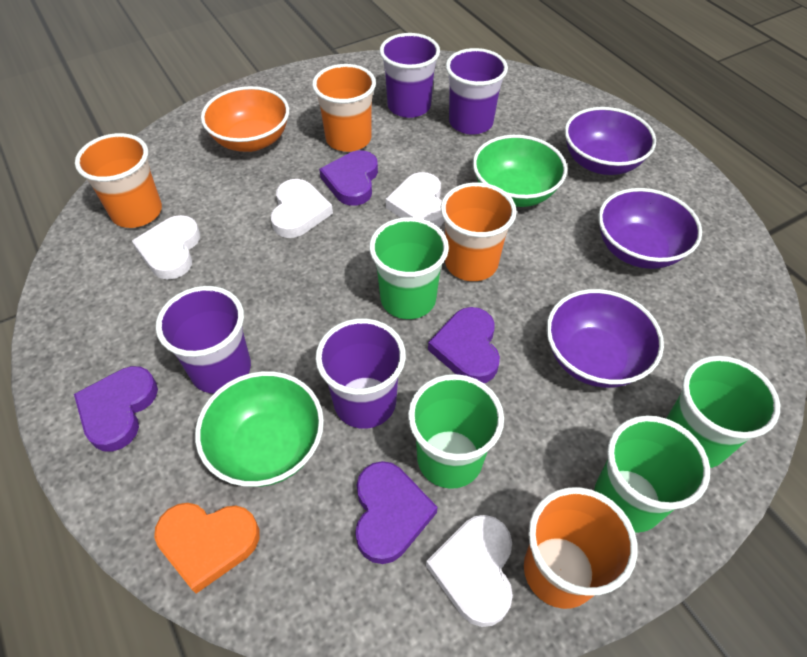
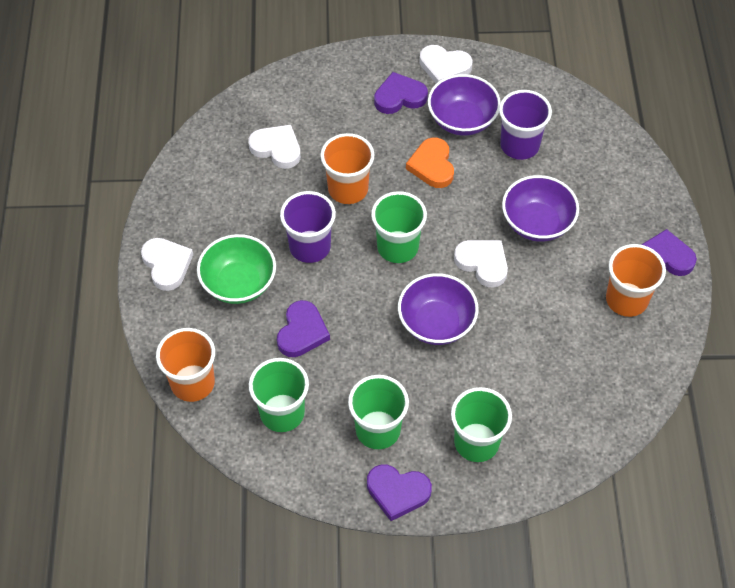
green bowl: 2 -> 1
orange bowl: 1 -> 0
orange cup: 4 -> 3
purple cup: 4 -> 2

